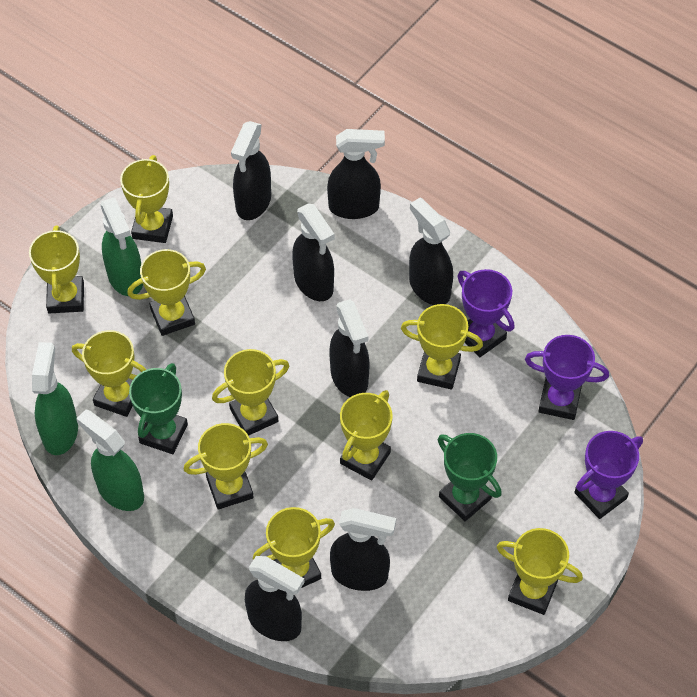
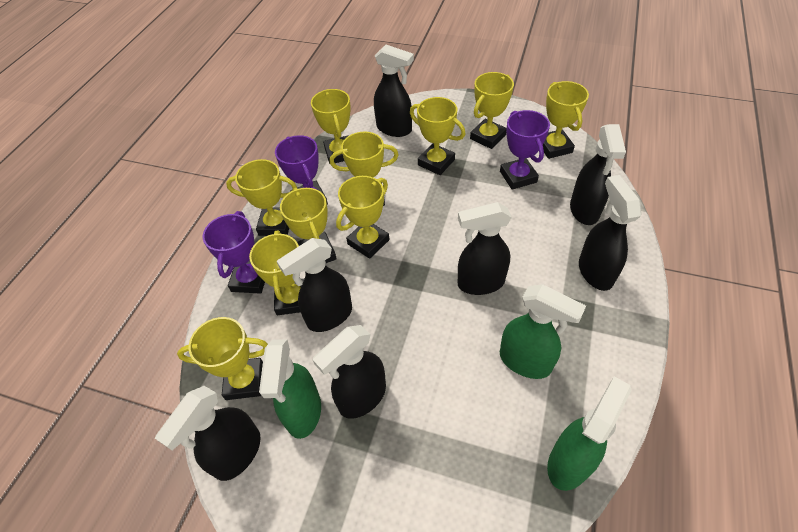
green trophy: 2 -> 0

